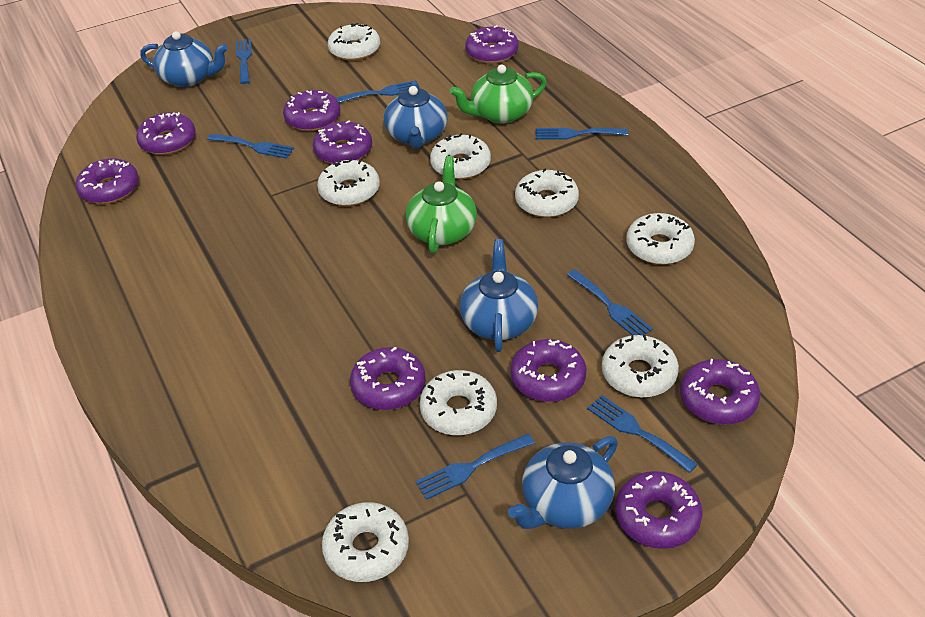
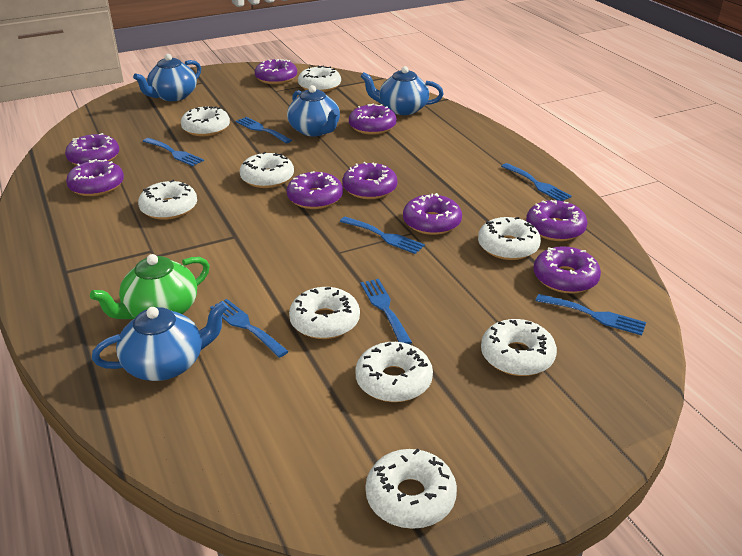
green teapot: 2 -> 1
white donut: 8 -> 9

